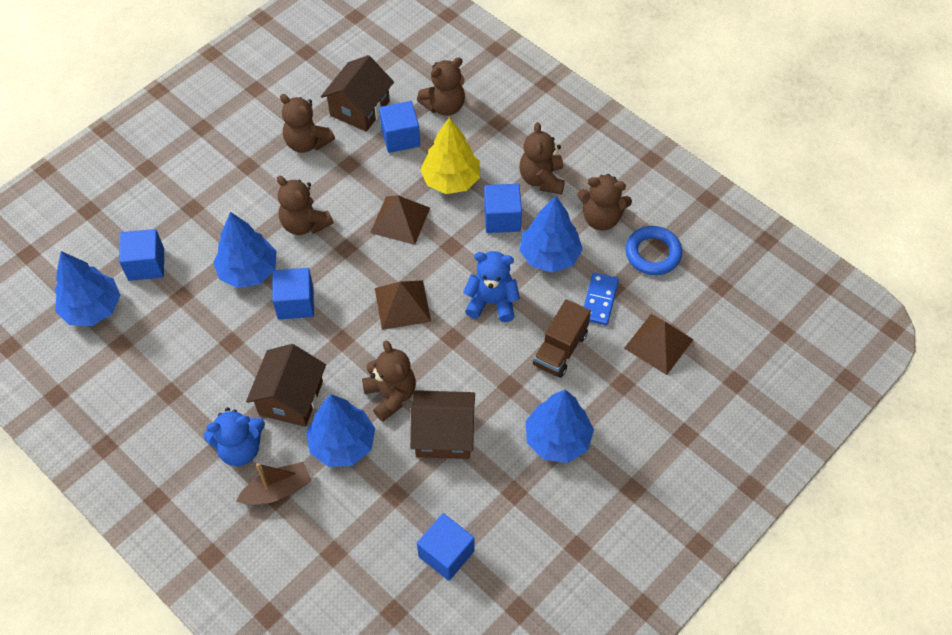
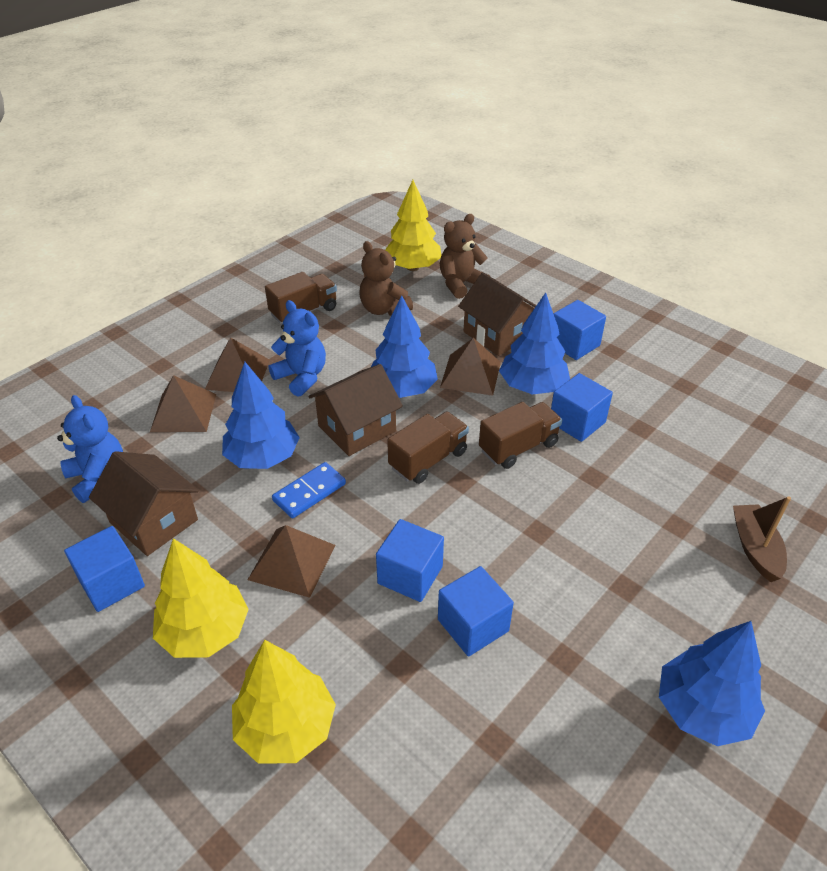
blue ring: 1 -> 0
blue tree: 5 -> 4
brown pyramid: 3 -> 4
brown teddy bear: 6 -> 2
brown truck: 1 -> 3
yellow tree: 1 -> 3

